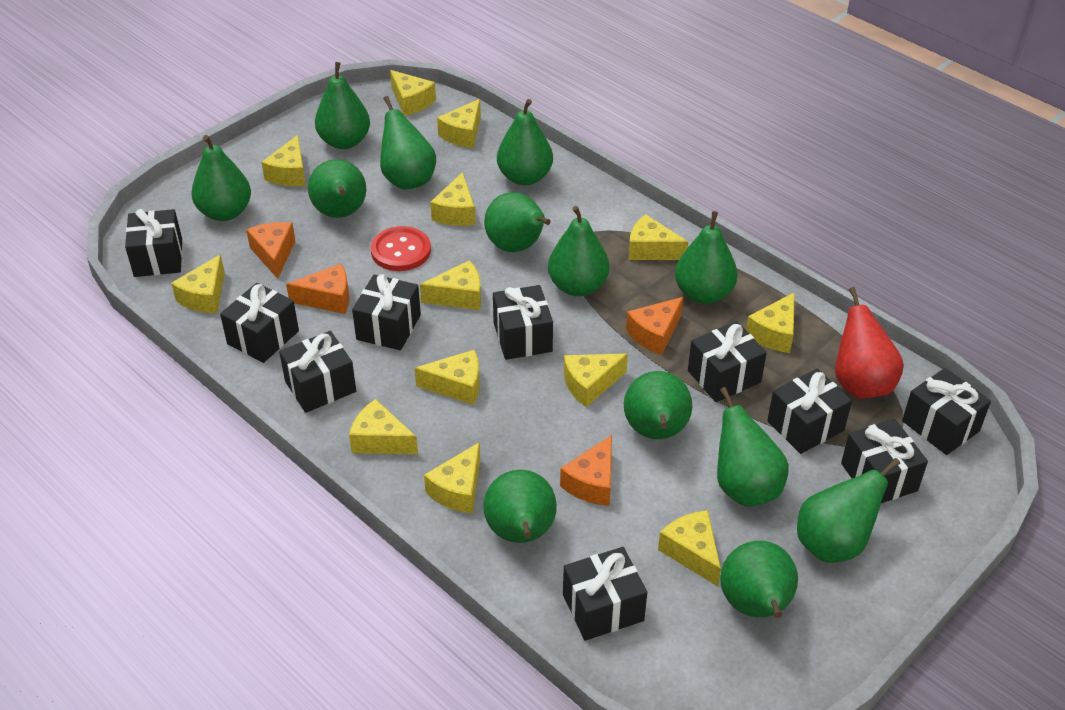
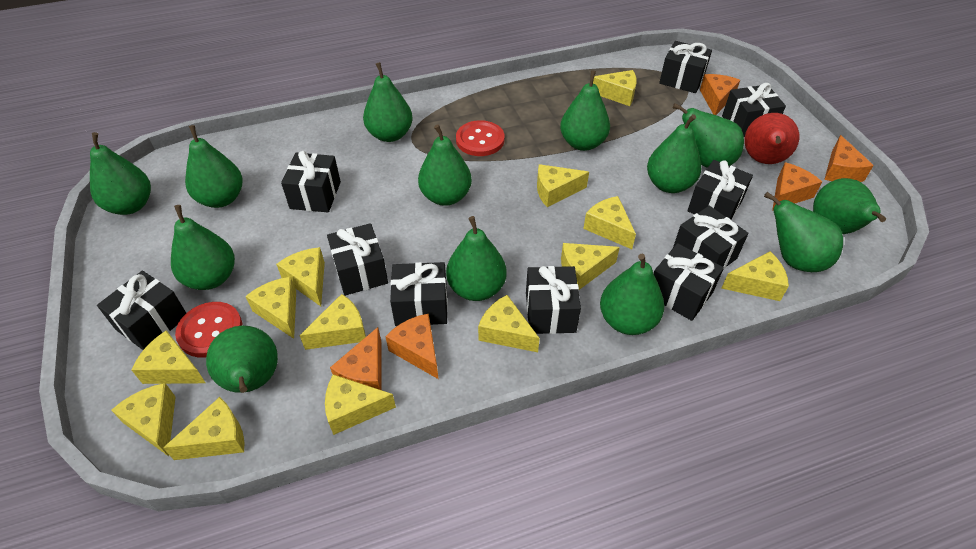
orange cheese: 4 -> 5
red button: 1 -> 2

